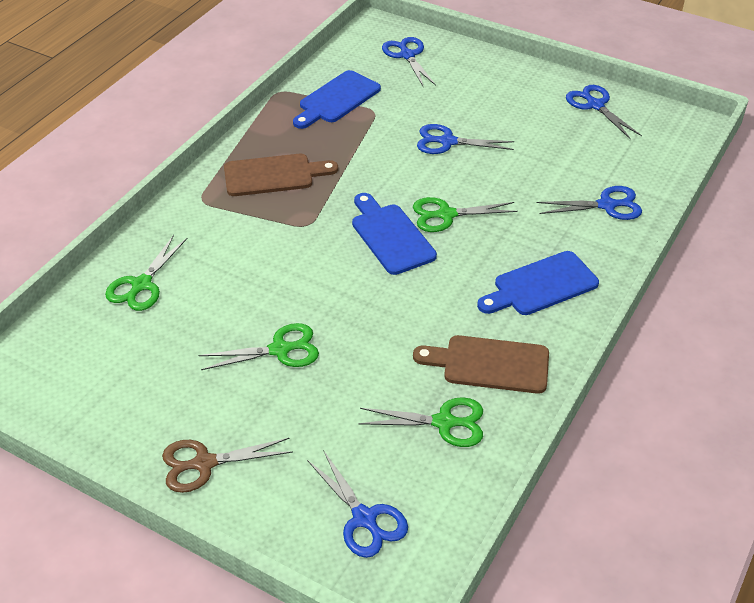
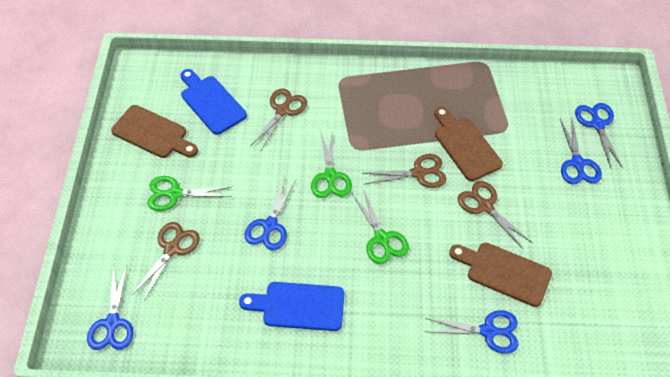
blue cutting board: 3 -> 2
brown cutting board: 2 -> 3
brown scissors: 1 -> 4
green scissors: 4 -> 3

